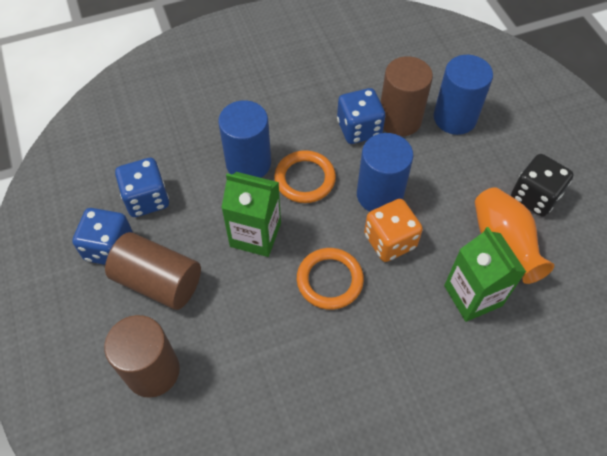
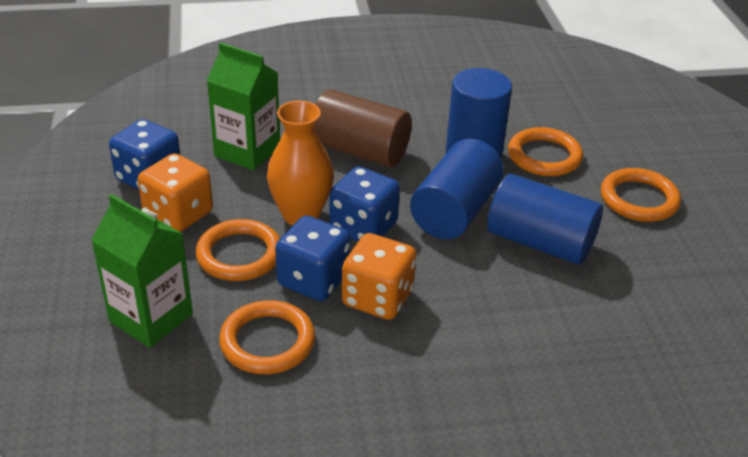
black dice: 1 -> 0
brown cylinder: 3 -> 1
orange dice: 1 -> 2
orange ring: 2 -> 4

